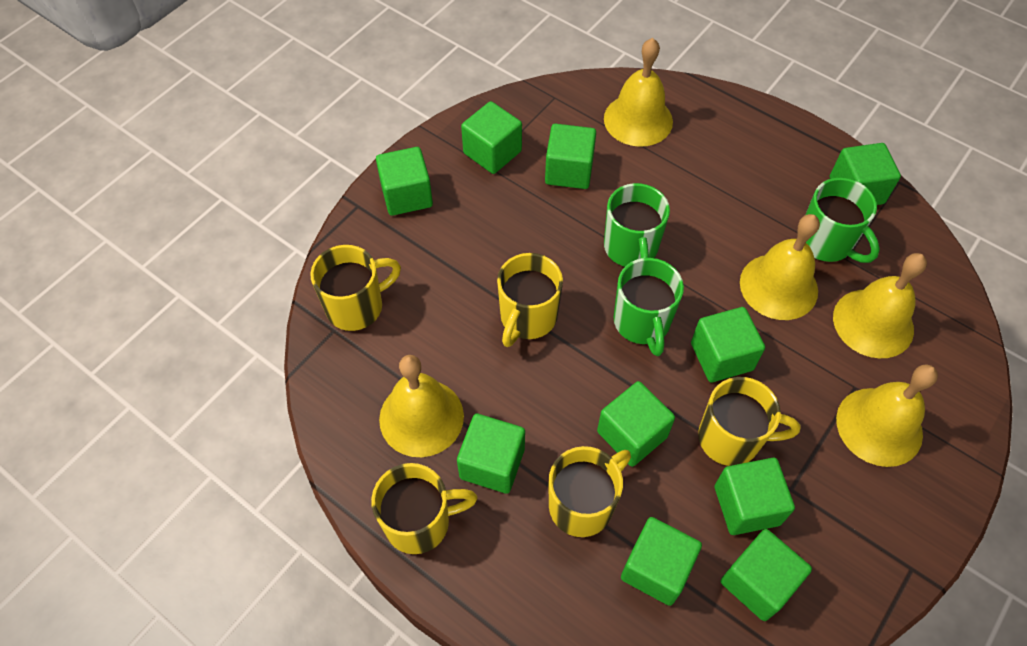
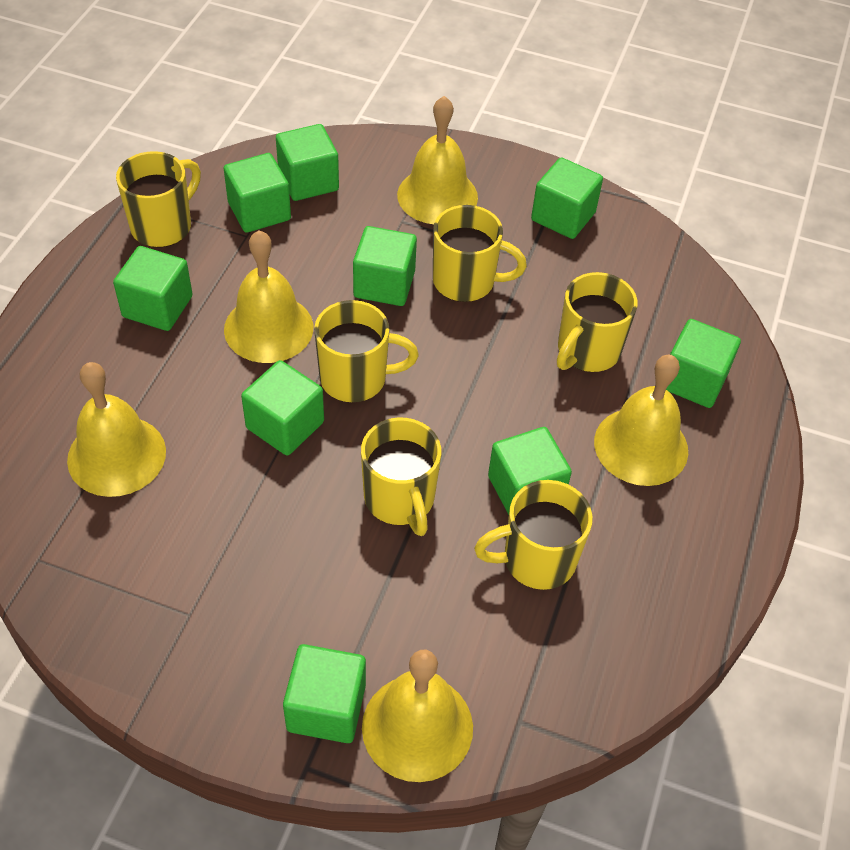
green cube: 10 -> 9
green mug: 3 -> 0
yellow mug: 5 -> 6

